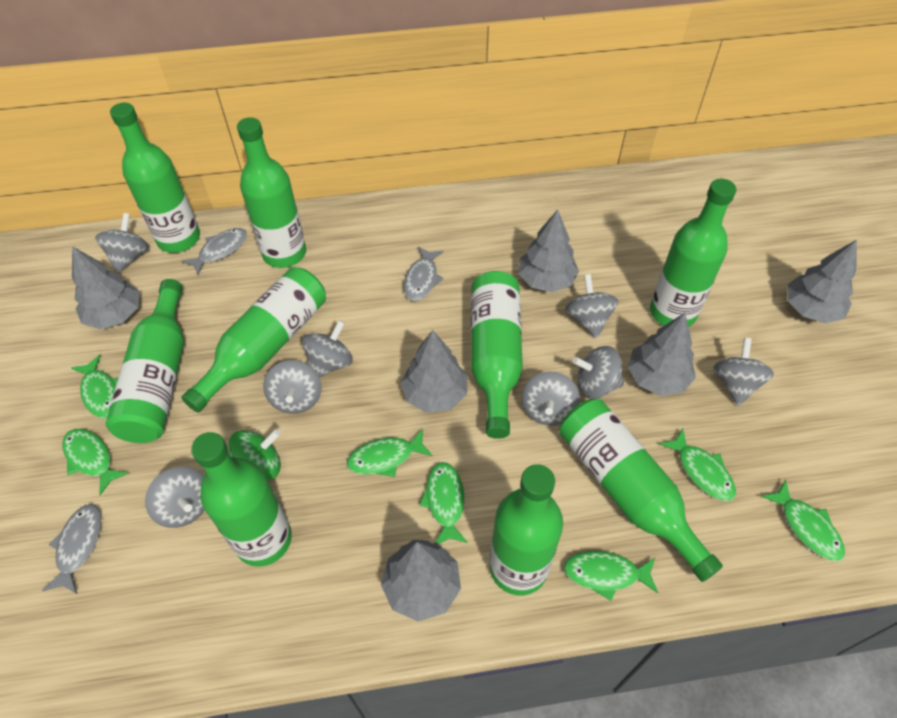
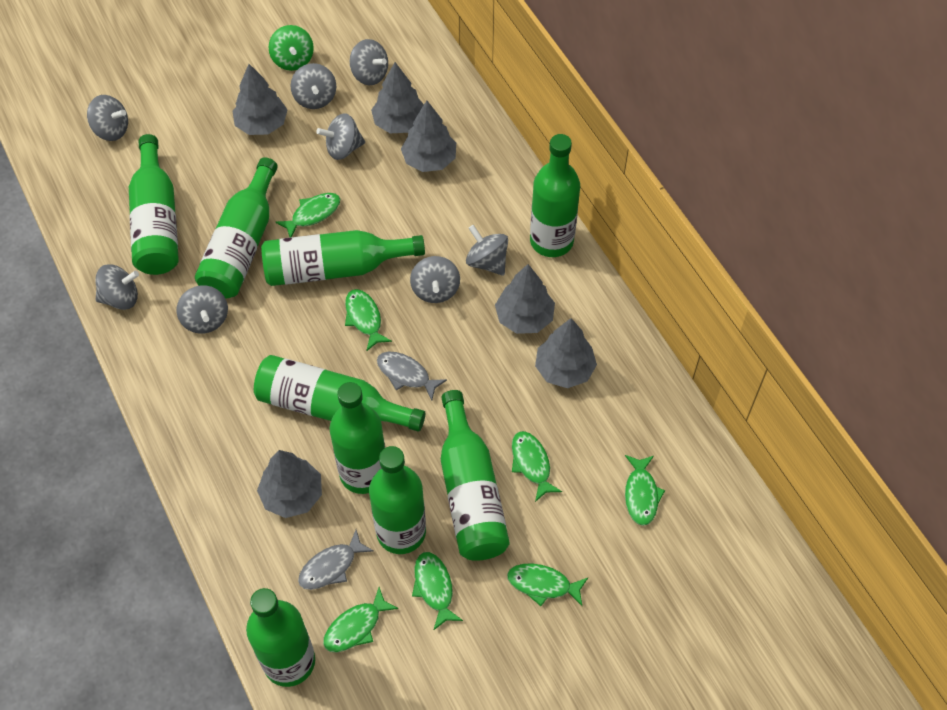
grey fish: 3 -> 2

